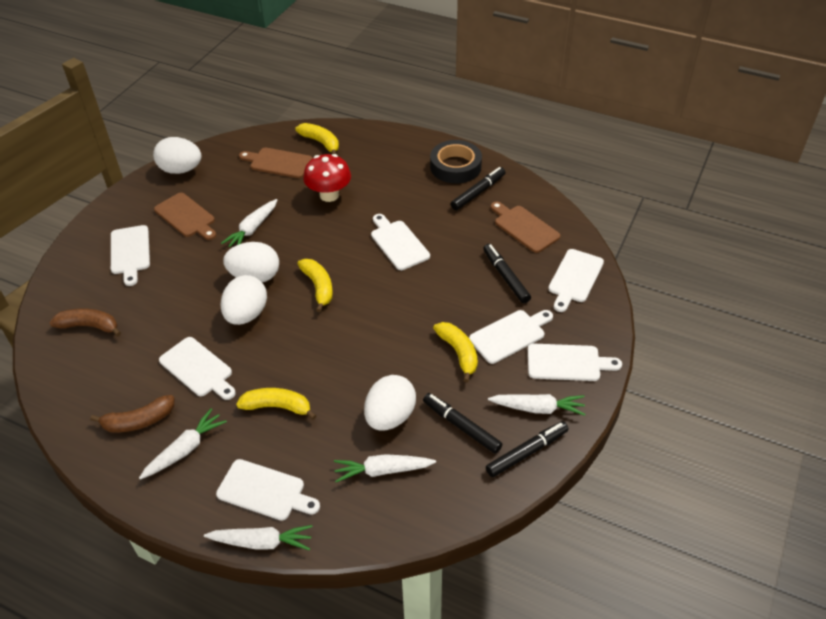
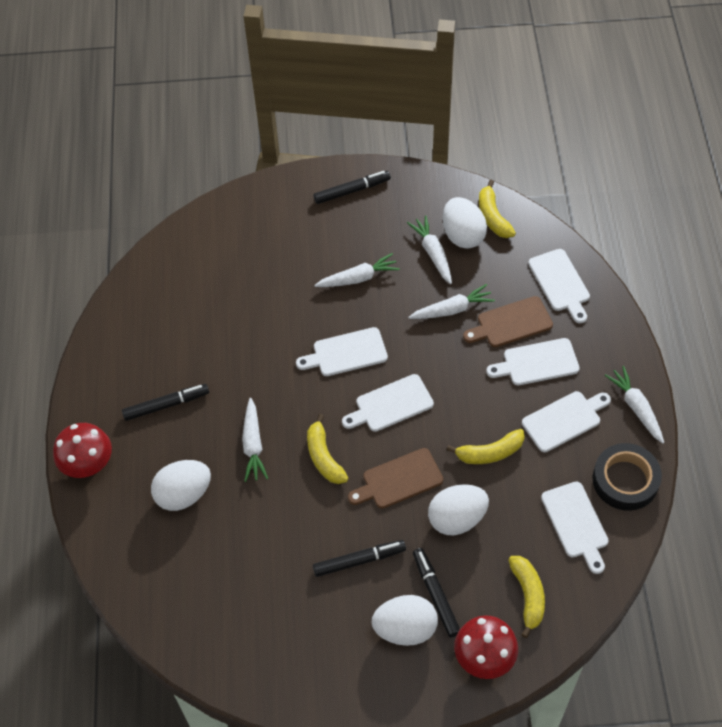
brown banana: 2 -> 0
brown cutting board: 3 -> 2
red mushroom: 1 -> 2
white cutting board: 7 -> 6

